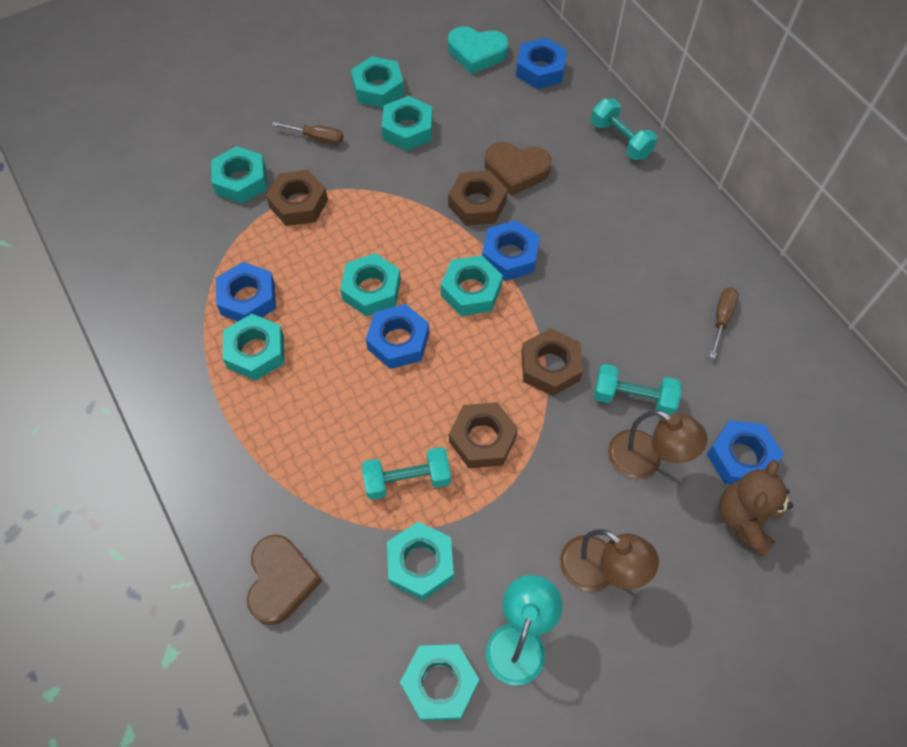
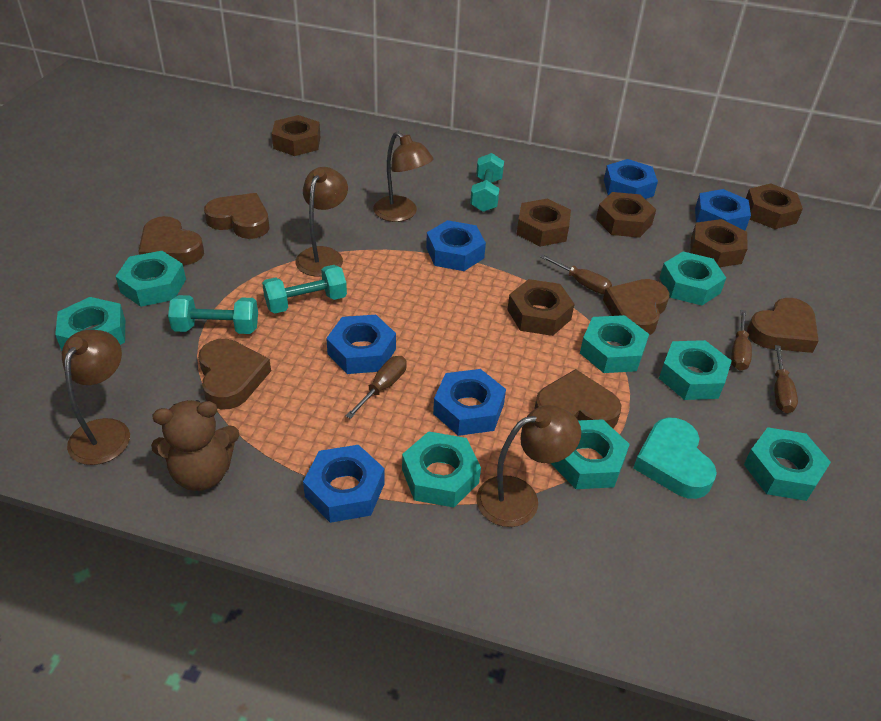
blue nut: 5 -> 6
brown heart: 2 -> 6
brown lamp: 2 -> 4
brown nut: 4 -> 6
brown screwdriver: 2 -> 4
turquoise lamp: 1 -> 0

